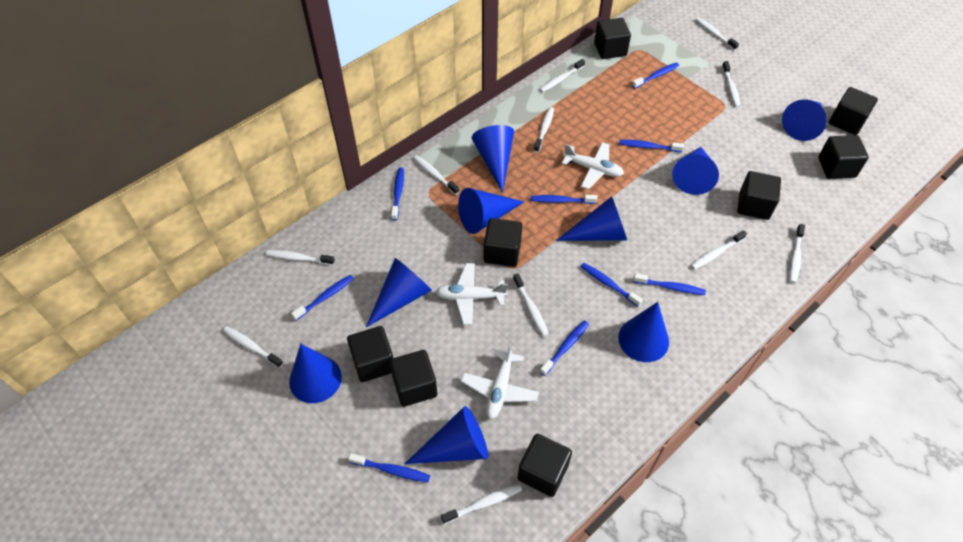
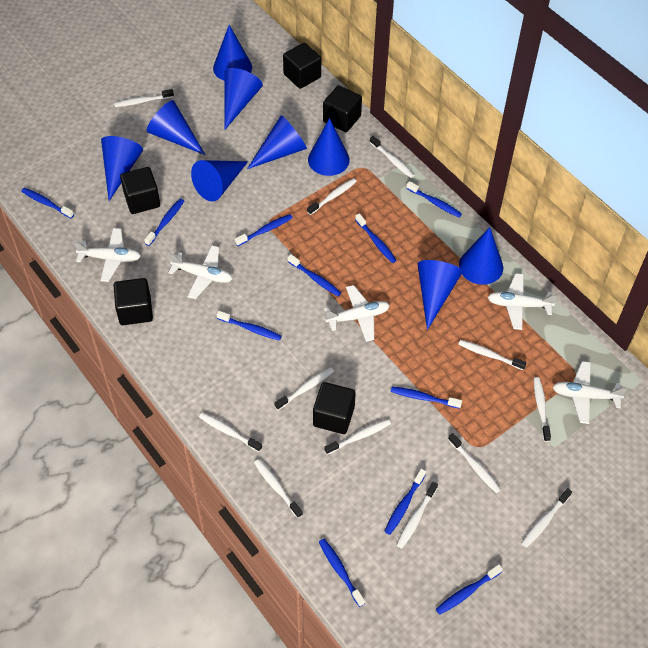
black cube: 8 -> 5
blue toothbrush: 9 -> 11
white plane: 3 -> 5
white toothbrush: 11 -> 12

